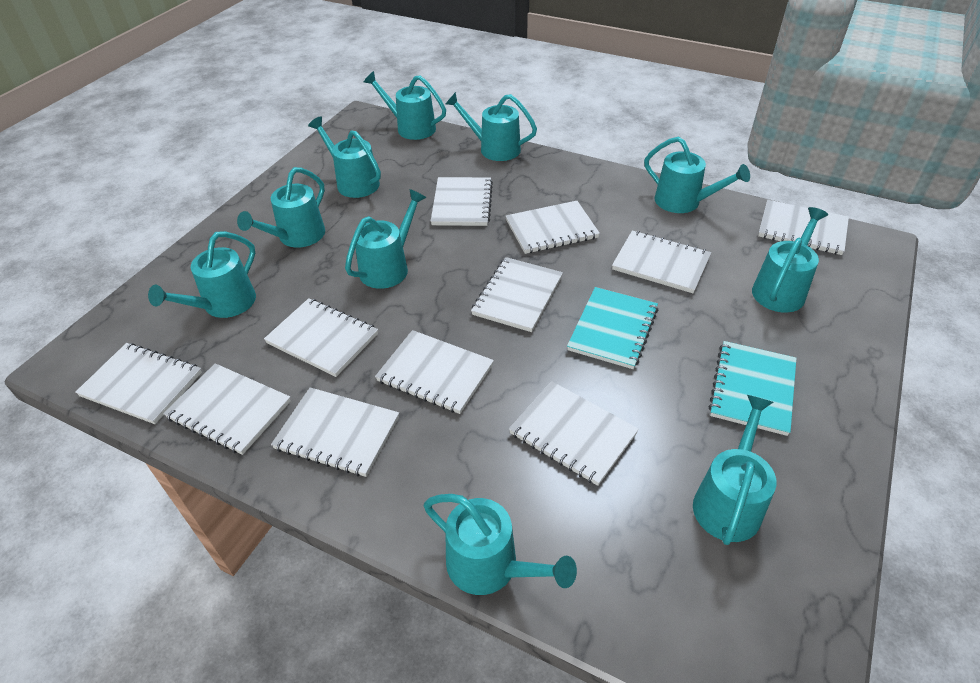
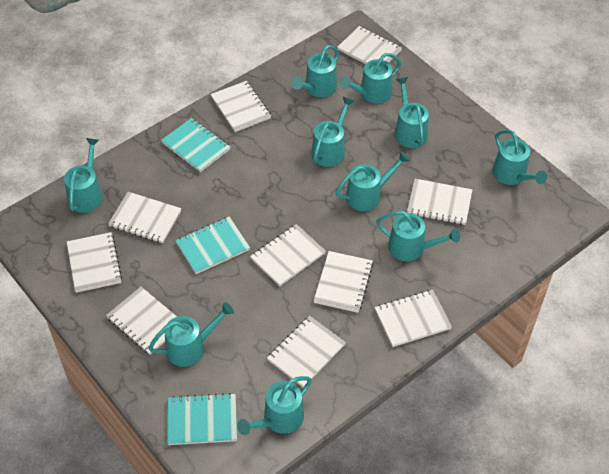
turquoise notebook: 2 -> 3
white notebook: 11 -> 10

